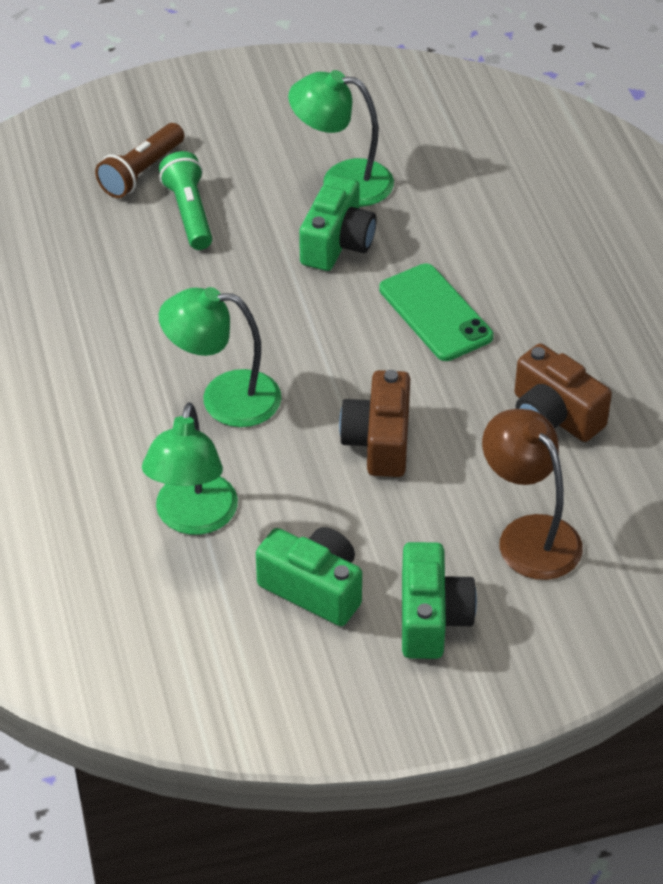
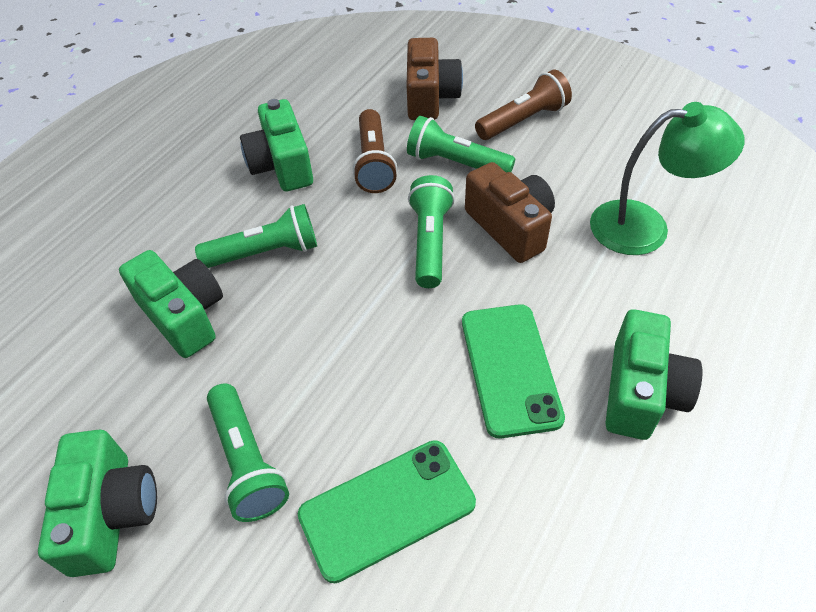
brown flashlight: 1 -> 2
brown lamp: 1 -> 0
green camera: 3 -> 4
green flashlight: 1 -> 4
green lamp: 3 -> 1
green phone: 1 -> 2

